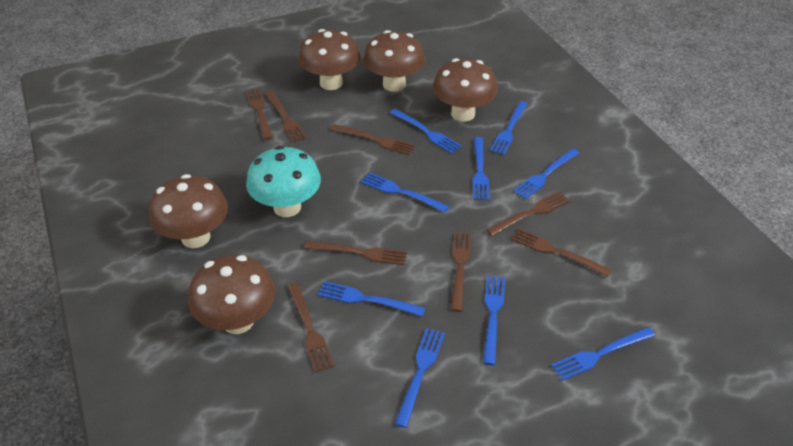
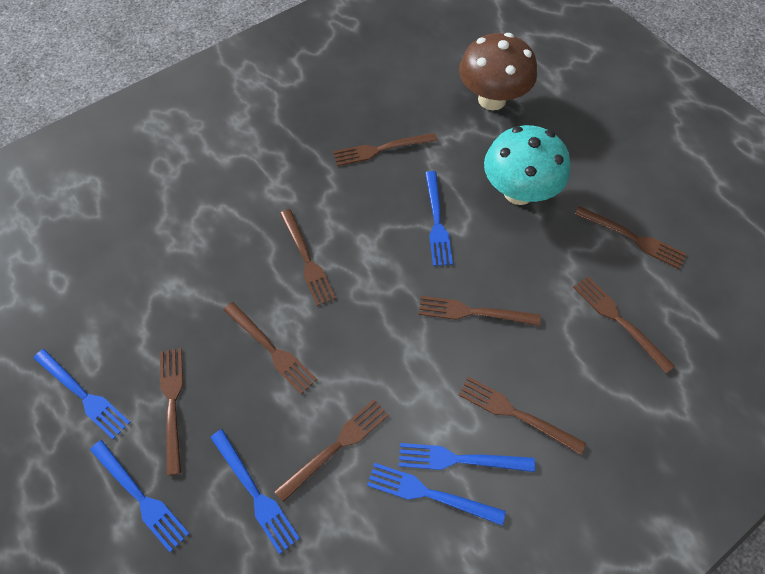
blue fork: 9 -> 6
brown fork: 8 -> 9
brown mushroom: 5 -> 1

